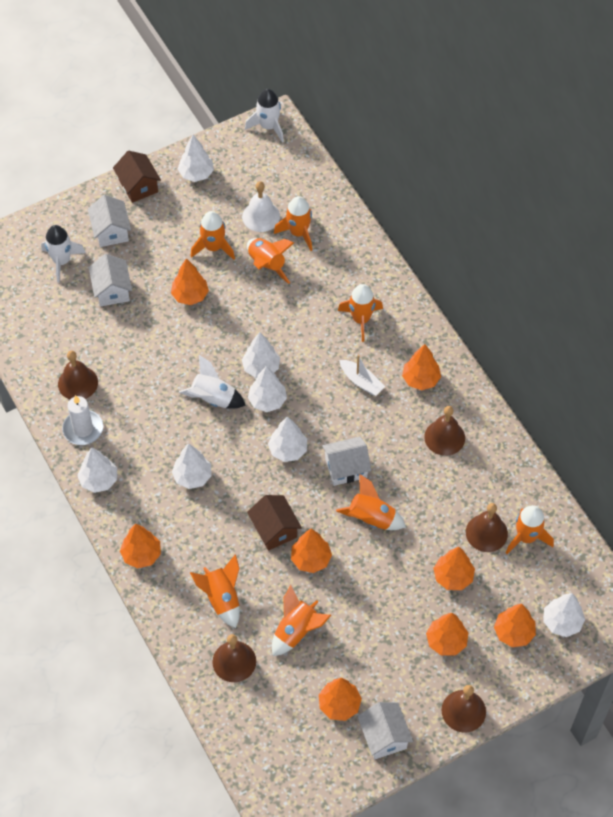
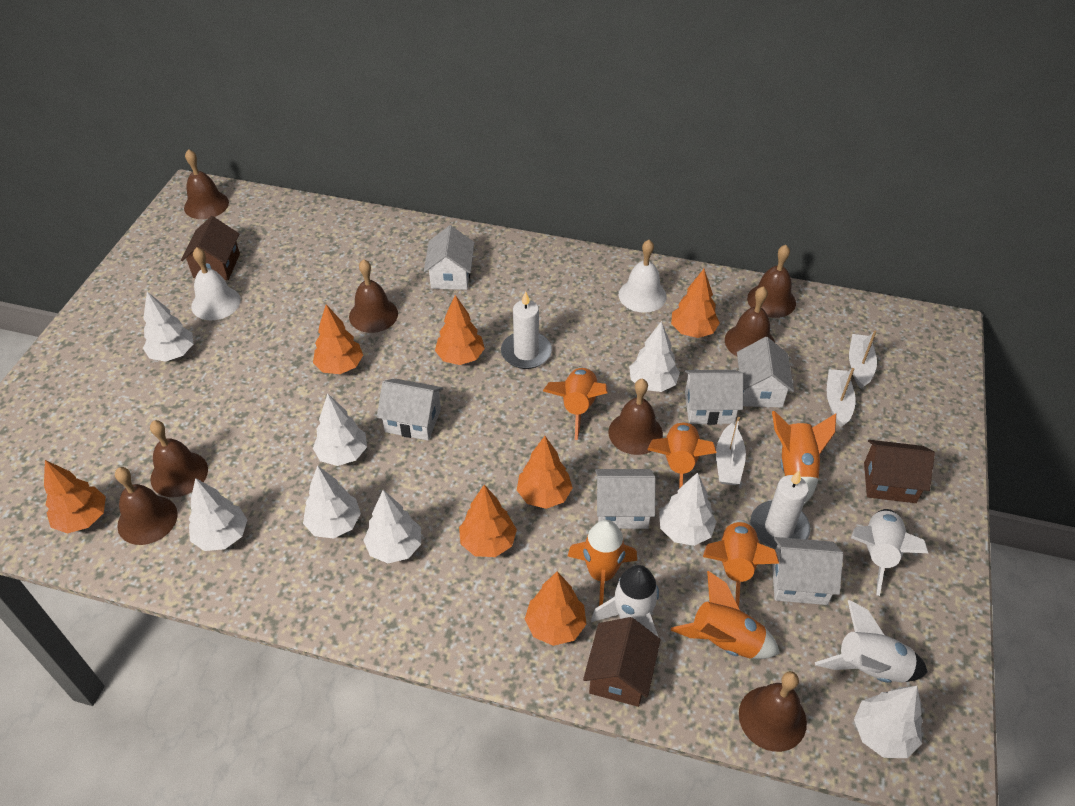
brown bell: 5 -> 8
brown house: 2 -> 3
orange rocket: 8 -> 6
orange tree: 8 -> 7
white bell: 1 -> 2
white boat: 1 -> 3
white candle: 1 -> 2
white house: 4 -> 6
white tree: 7 -> 8

